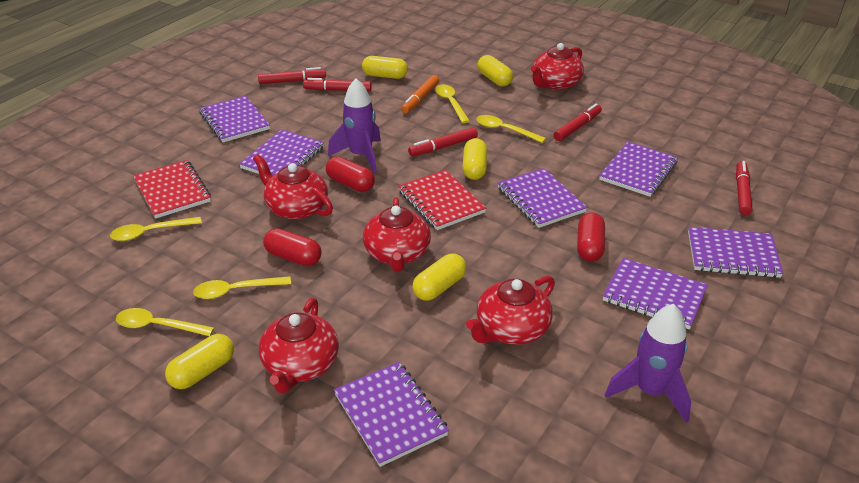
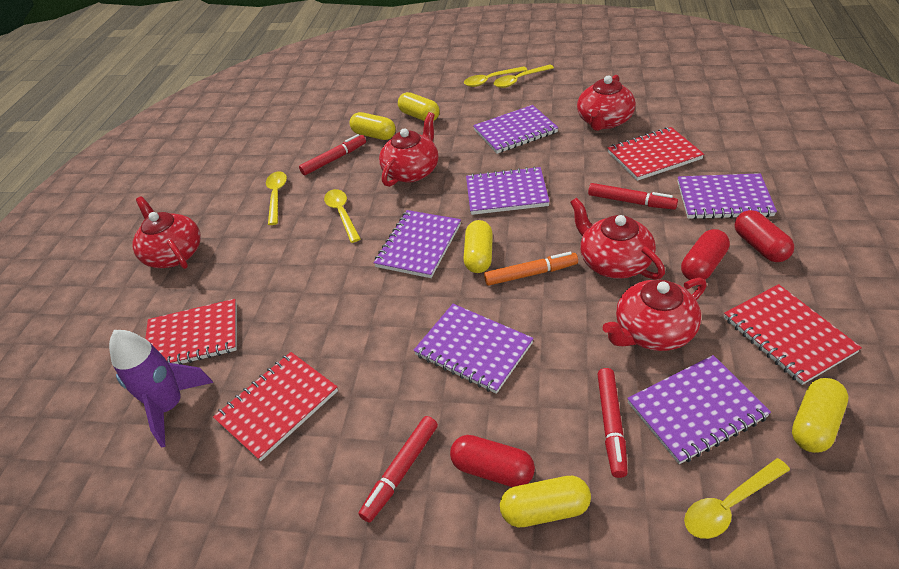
purple notebook: 7 -> 6
purple rocket: 2 -> 1
red marker: 5 -> 4
red notebook: 2 -> 4

